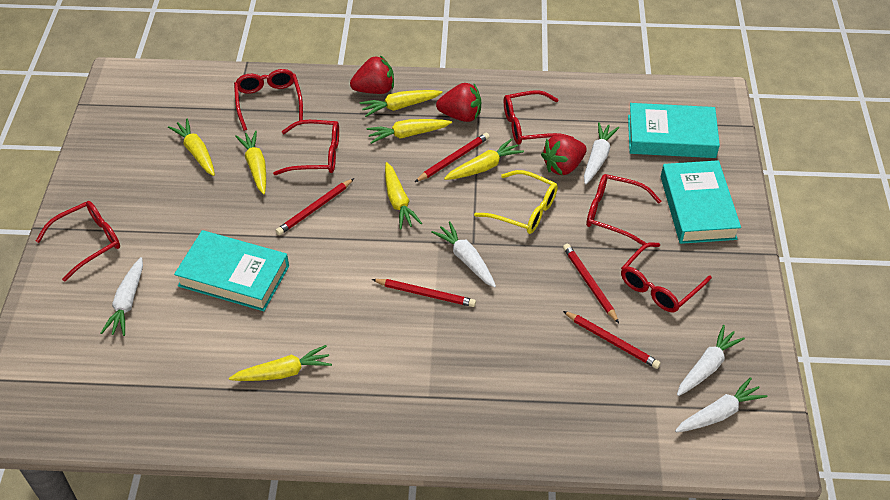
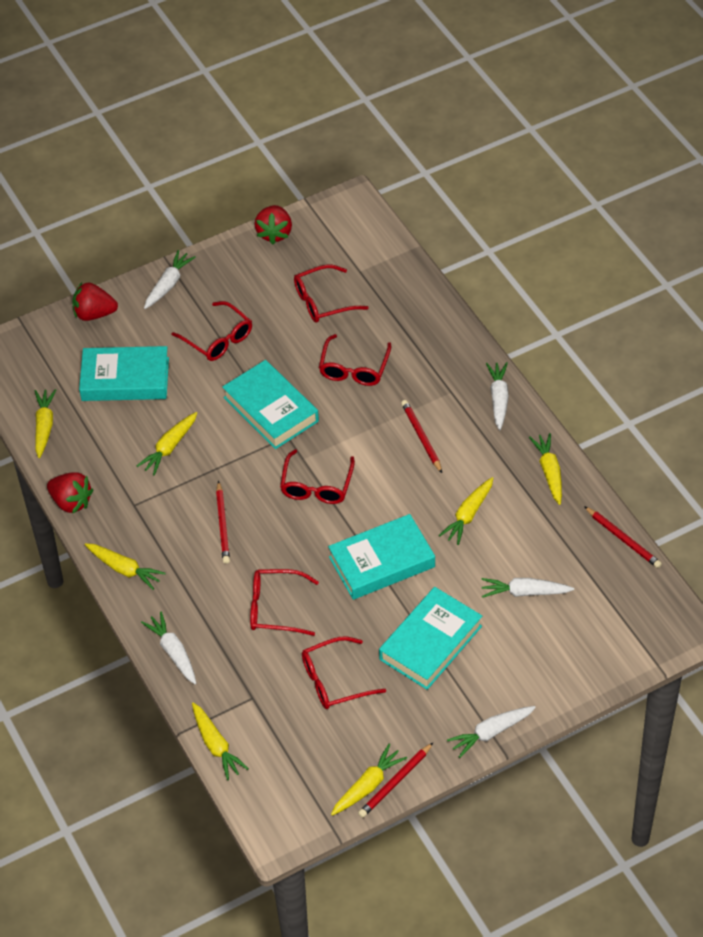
red pencil: 5 -> 4
turquoise book: 3 -> 4
yellow glasses: 1 -> 0

